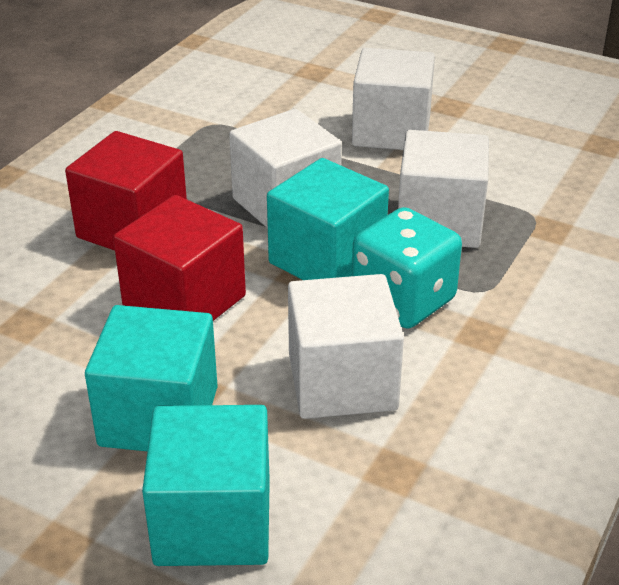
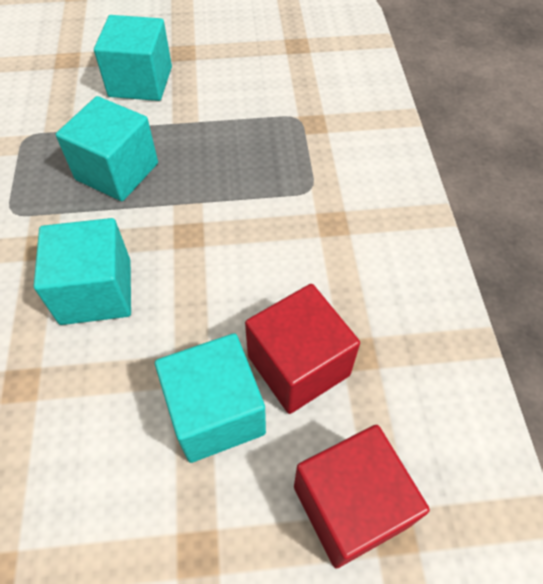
turquoise cube: 3 -> 4
turquoise dice: 1 -> 0
white cube: 4 -> 0

